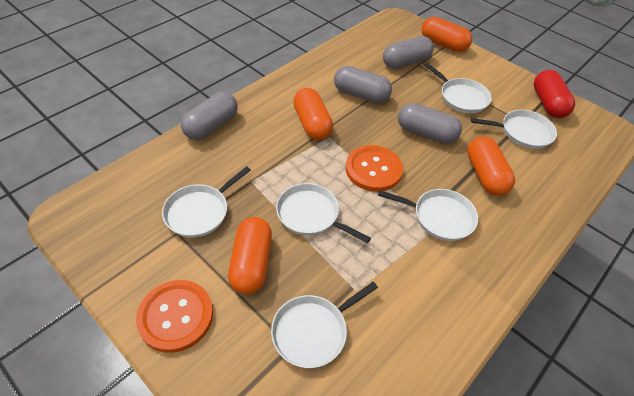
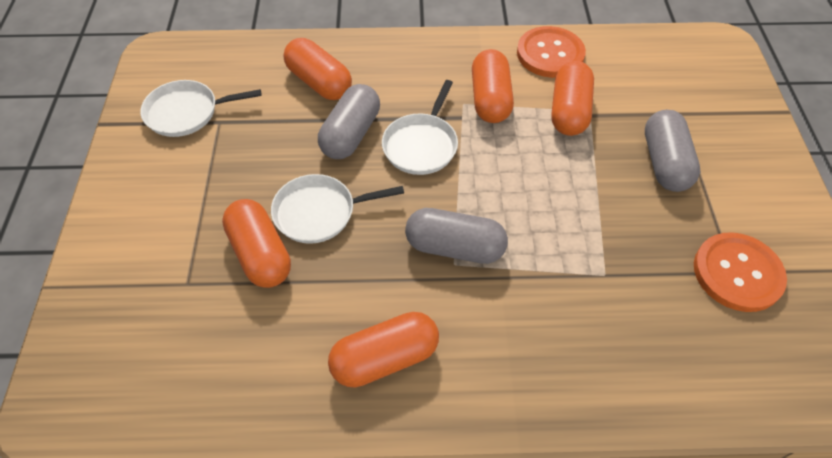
grey capsule: 4 -> 3
orange capsule: 4 -> 5
red capsule: 1 -> 0
white pan: 6 -> 3

